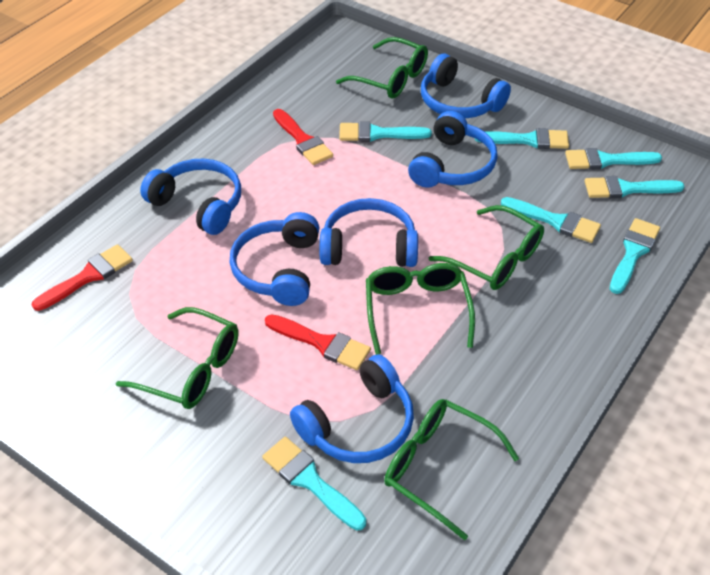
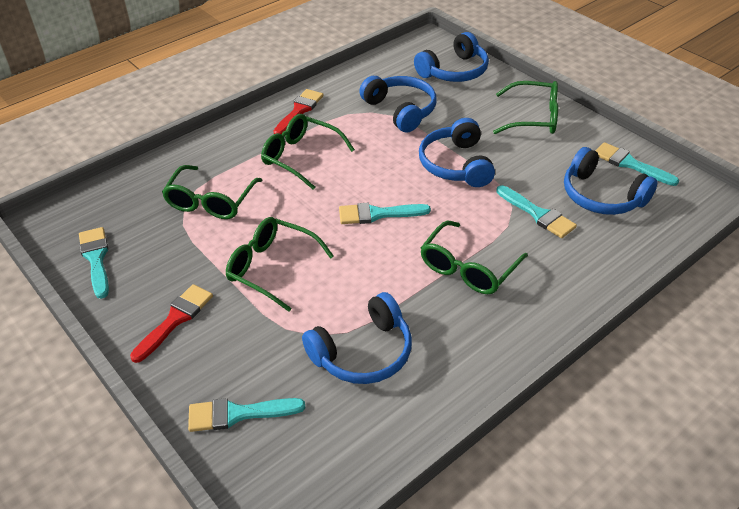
blue headphones: 6 -> 5
red brush: 3 -> 2
turquoise brush: 7 -> 5

